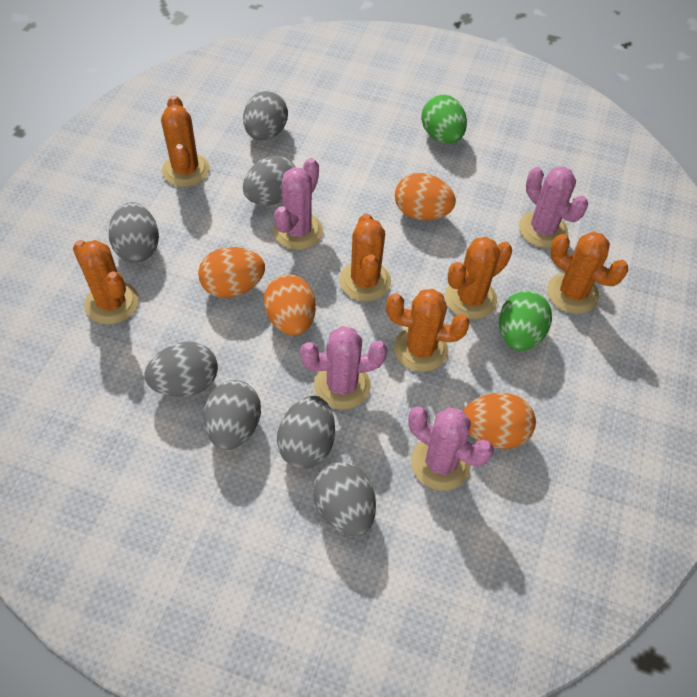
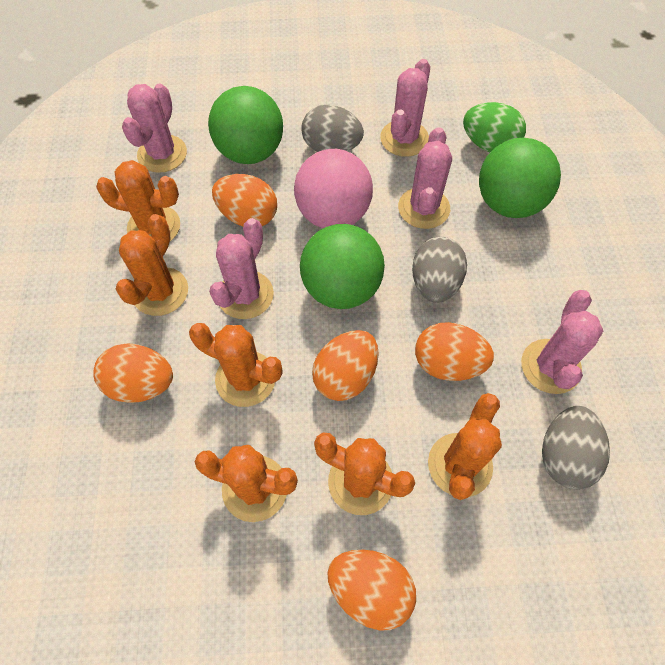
green ball: 0 -> 3
green egg: 2 -> 1
grey egg: 7 -> 3
orange egg: 4 -> 5
pink ball: 0 -> 1
pink cactus: 4 -> 5

